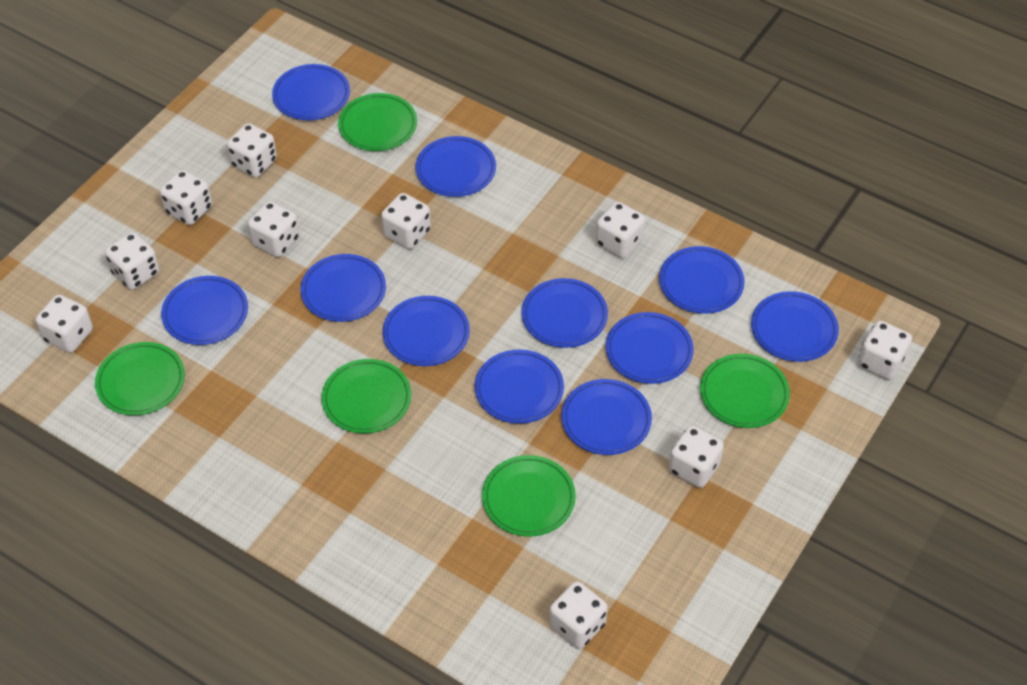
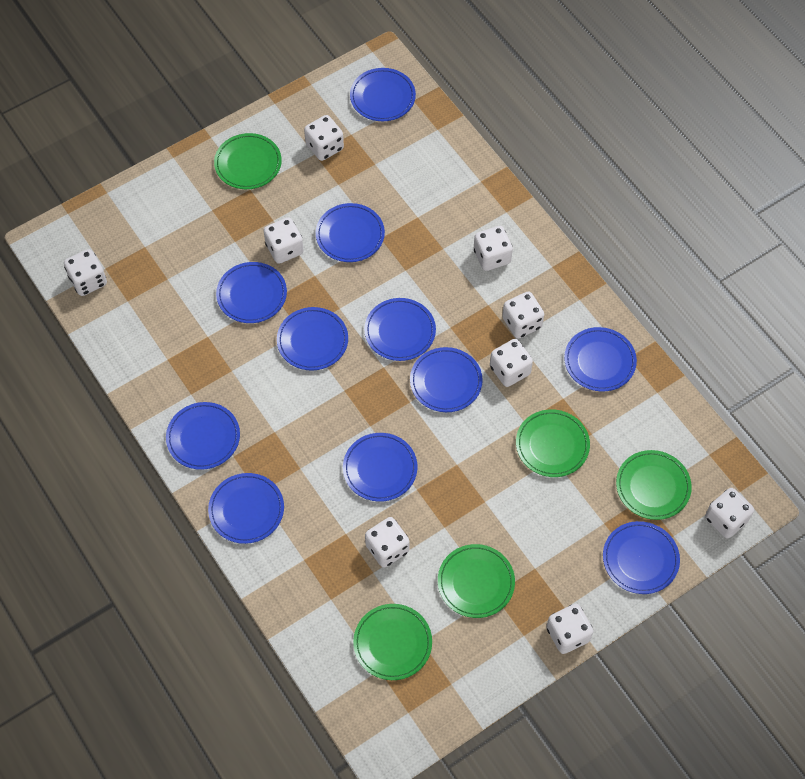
white dice: 10 -> 9

